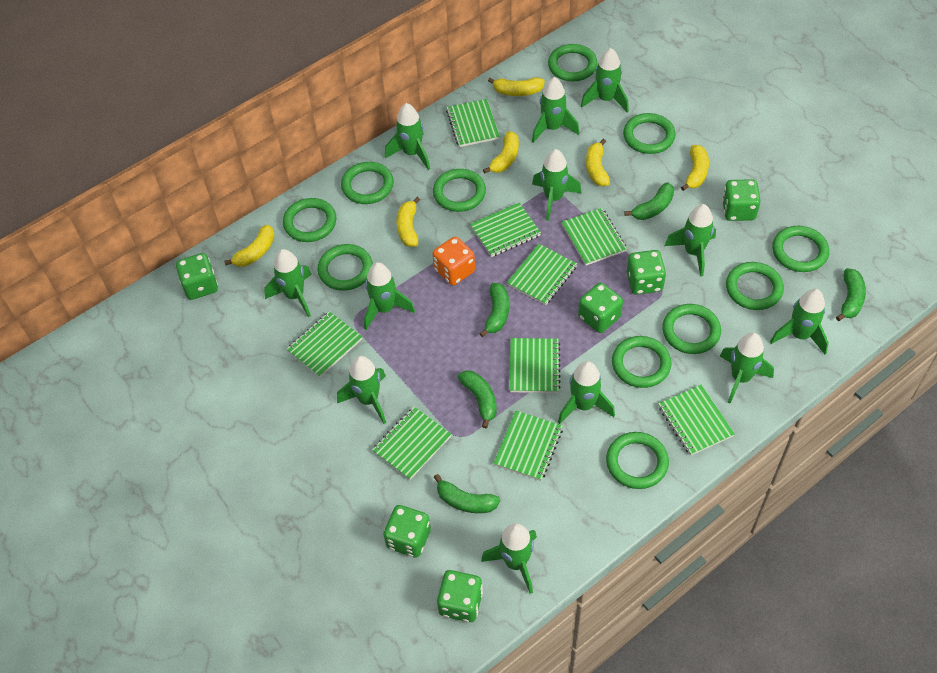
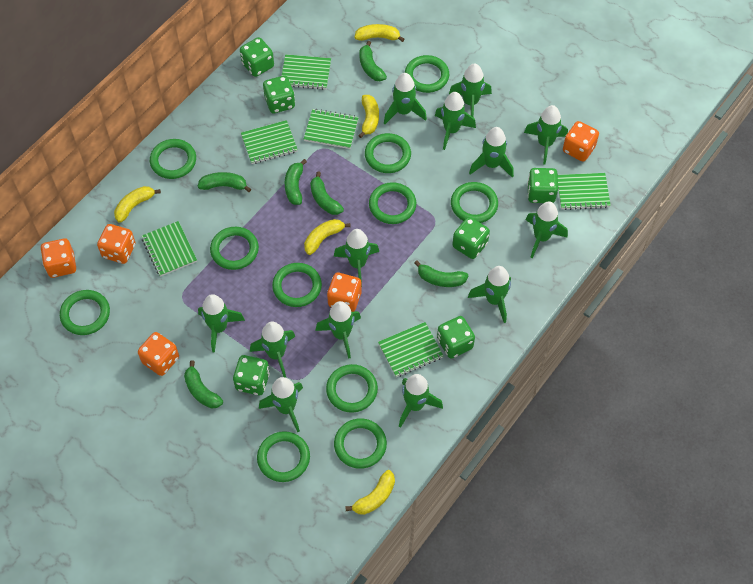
green banana: 5 -> 6
green notebook: 9 -> 6
green rocket: 12 -> 13
orange dice: 1 -> 5
yellow banana: 6 -> 5

